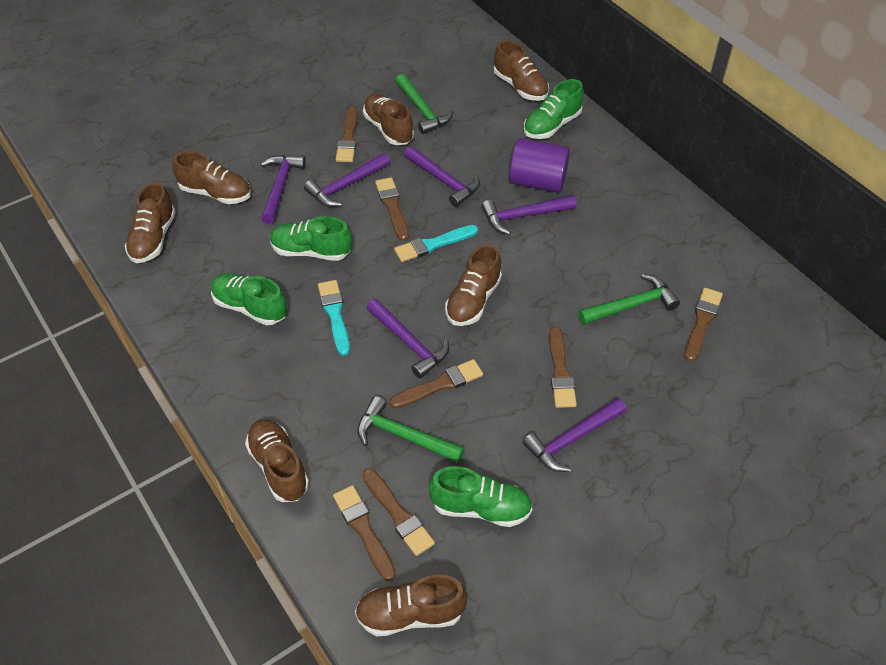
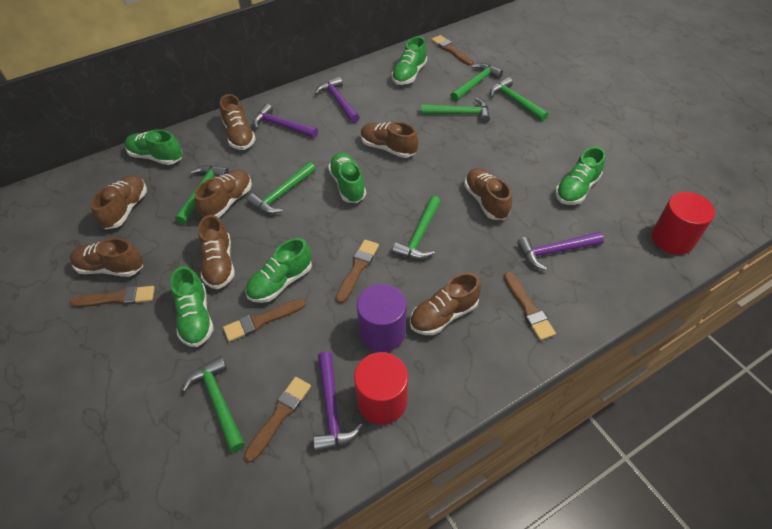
brown brush: 7 -> 6
brown shoe: 7 -> 8
green hammer: 3 -> 7
green shoe: 4 -> 6
purple hammer: 6 -> 4
red cylinder: 0 -> 2
turquoise brush: 2 -> 0

